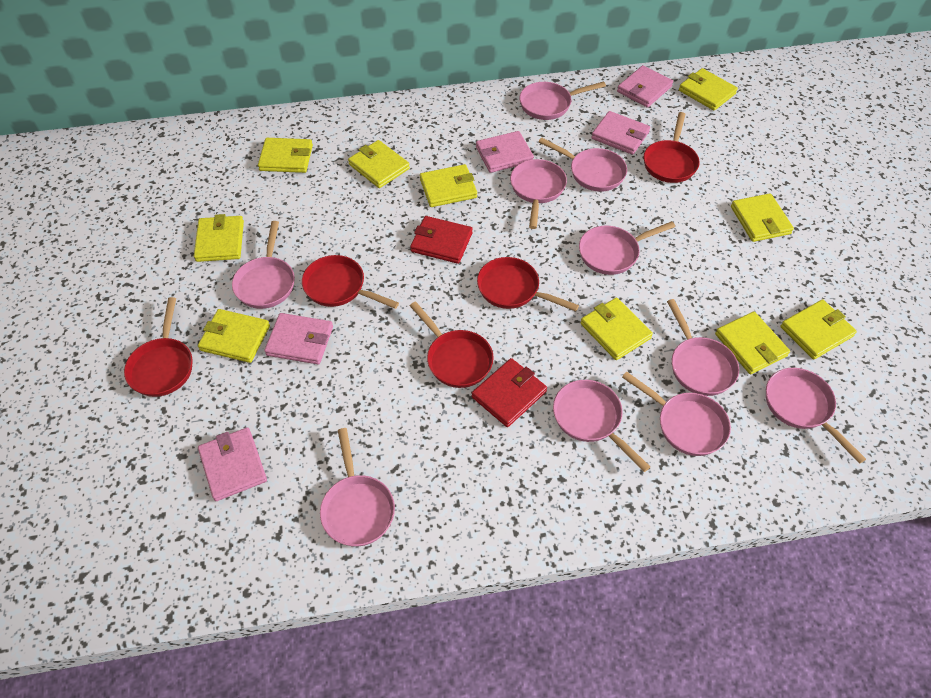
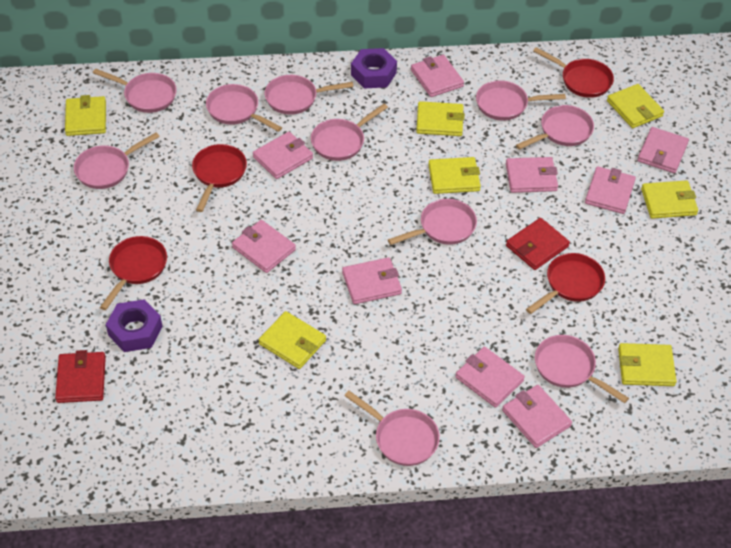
pink wallet: 5 -> 9
purple nut: 0 -> 2
red pan: 5 -> 4
yellow wallet: 10 -> 7

